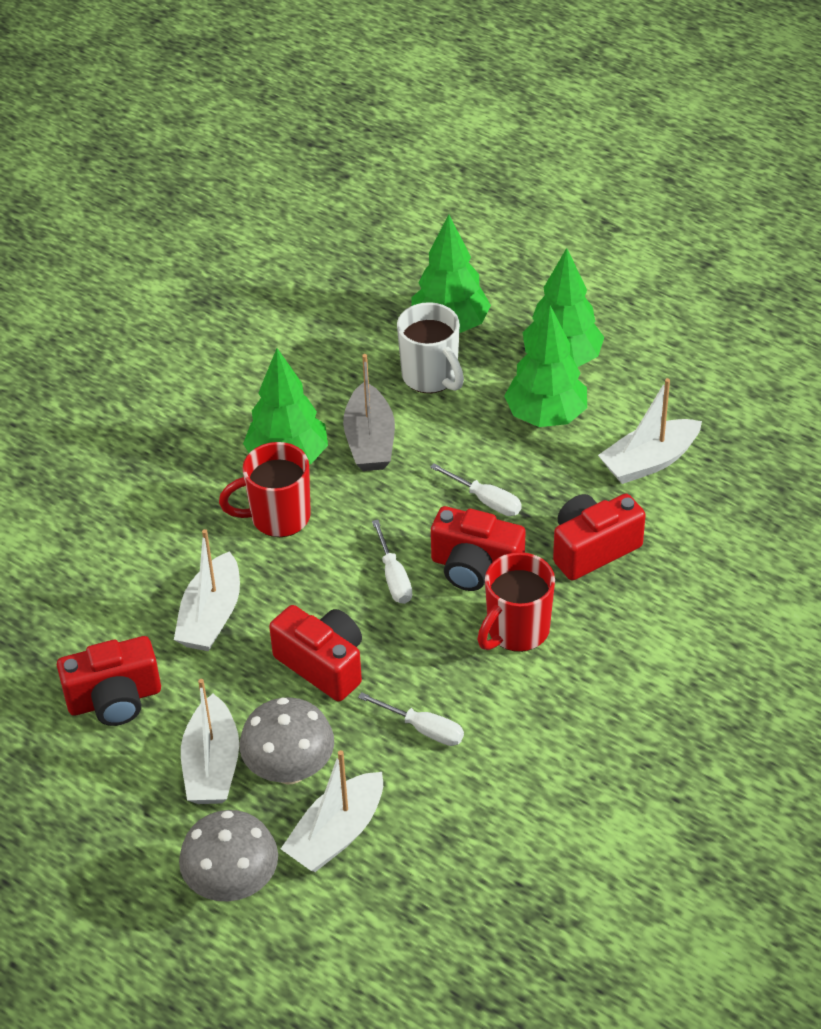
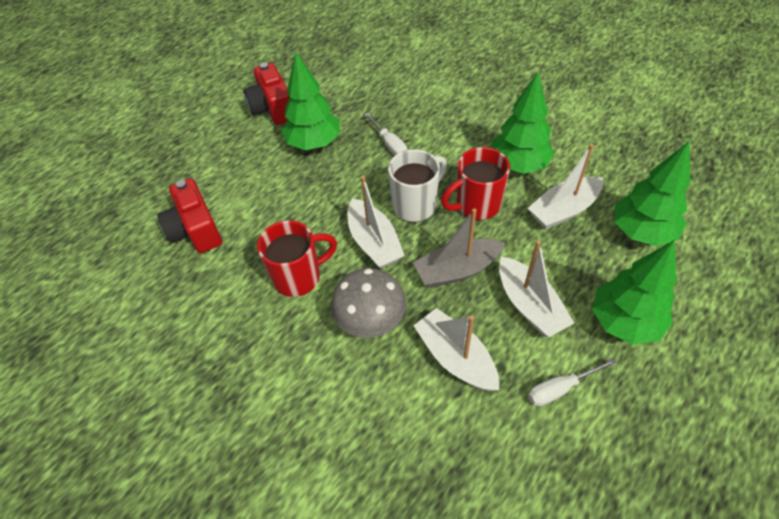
grey mushroom: 2 -> 1
red camera: 4 -> 2
white screwdriver: 3 -> 2

